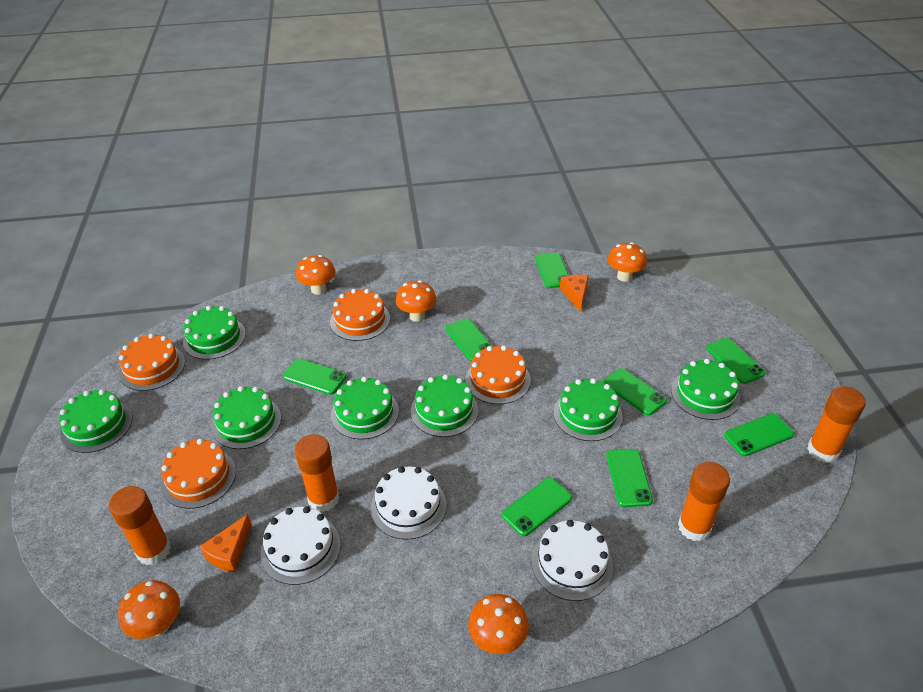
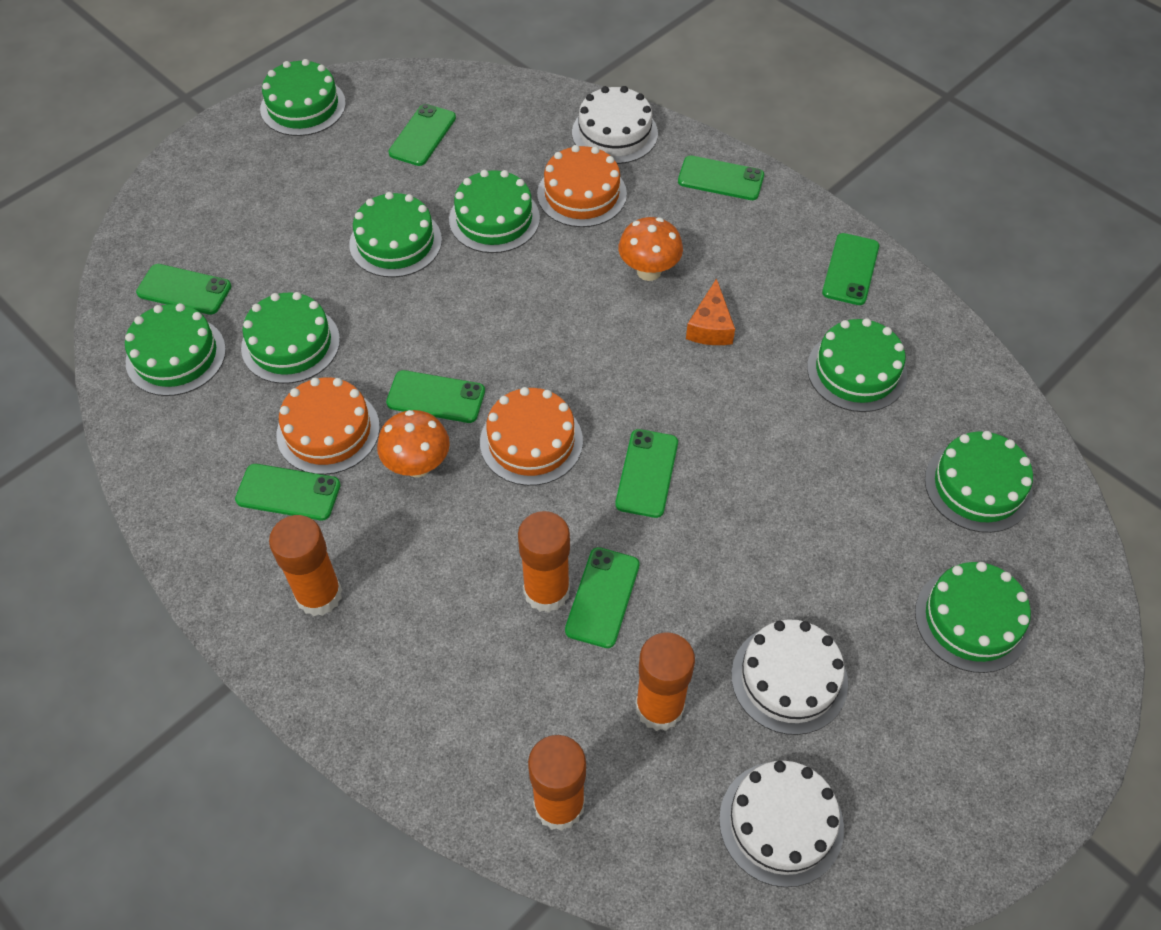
green cake: 7 -> 8
orange cake: 4 -> 3
orange cheese: 2 -> 1
orange mushroom: 5 -> 2

